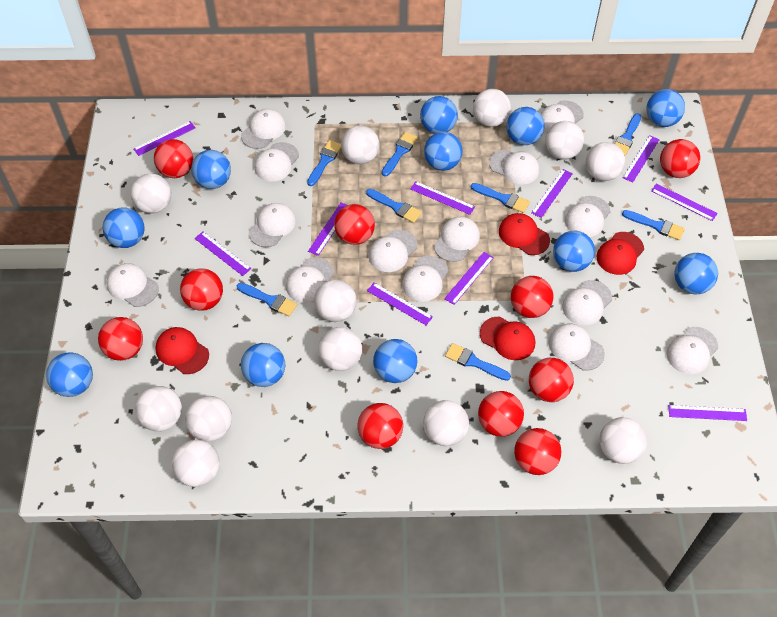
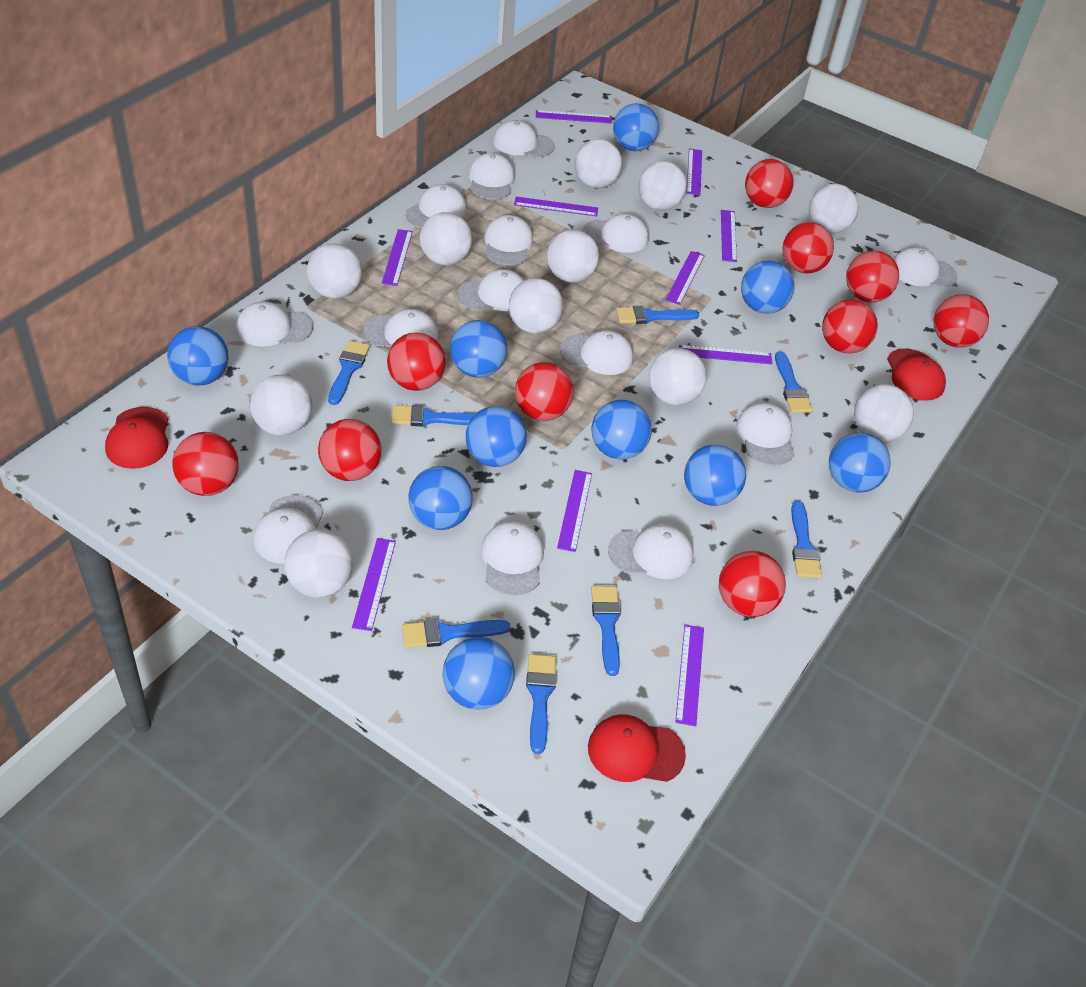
blue ball: 11 -> 10
red cap: 4 -> 3
white ball: 12 -> 11

